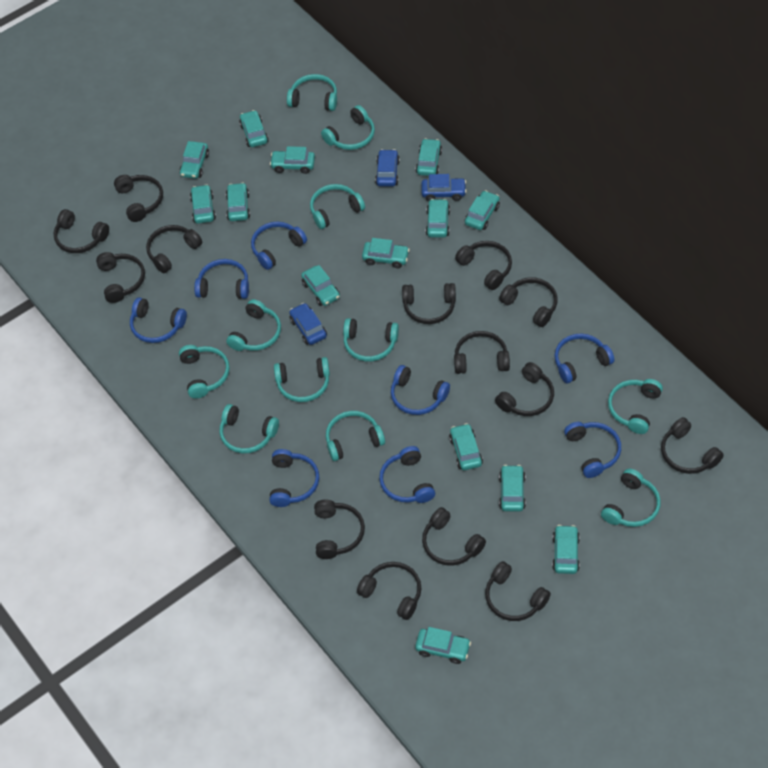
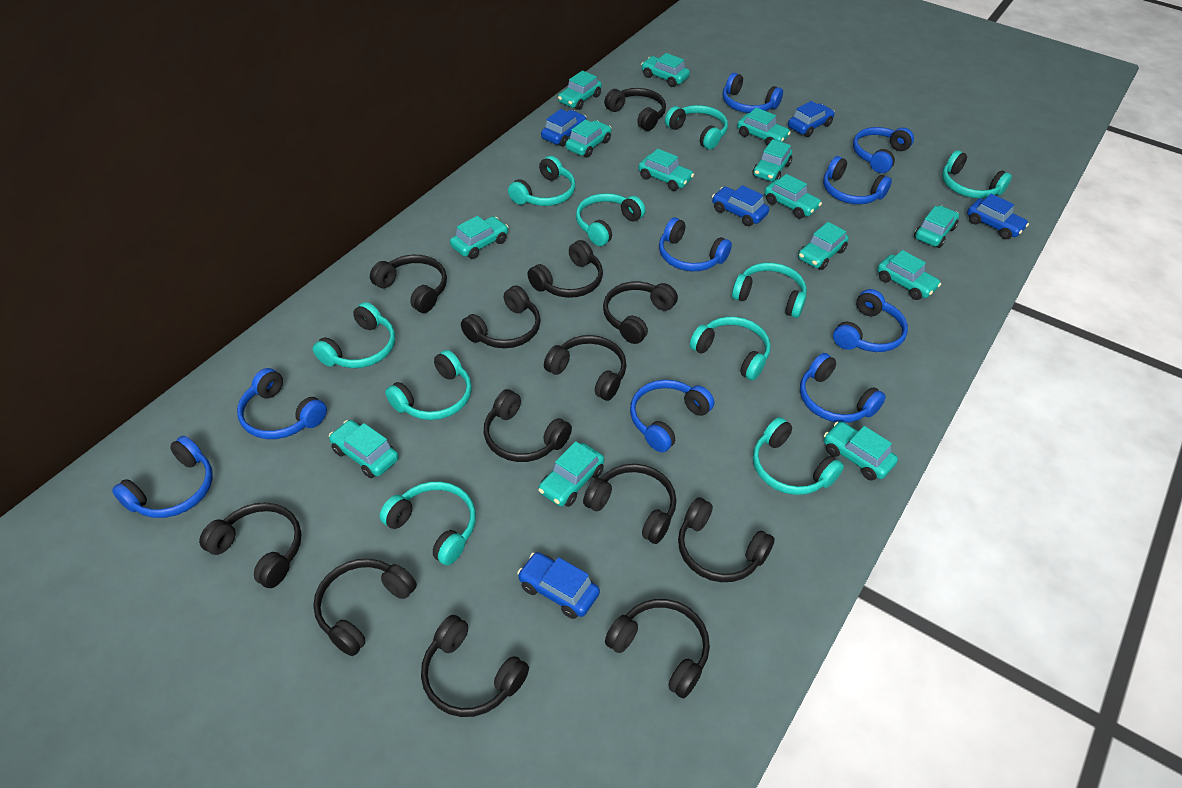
black headphones: 14 -> 13
blue car: 3 -> 5
blue headphones: 8 -> 9
turquoise headphones: 11 -> 10

